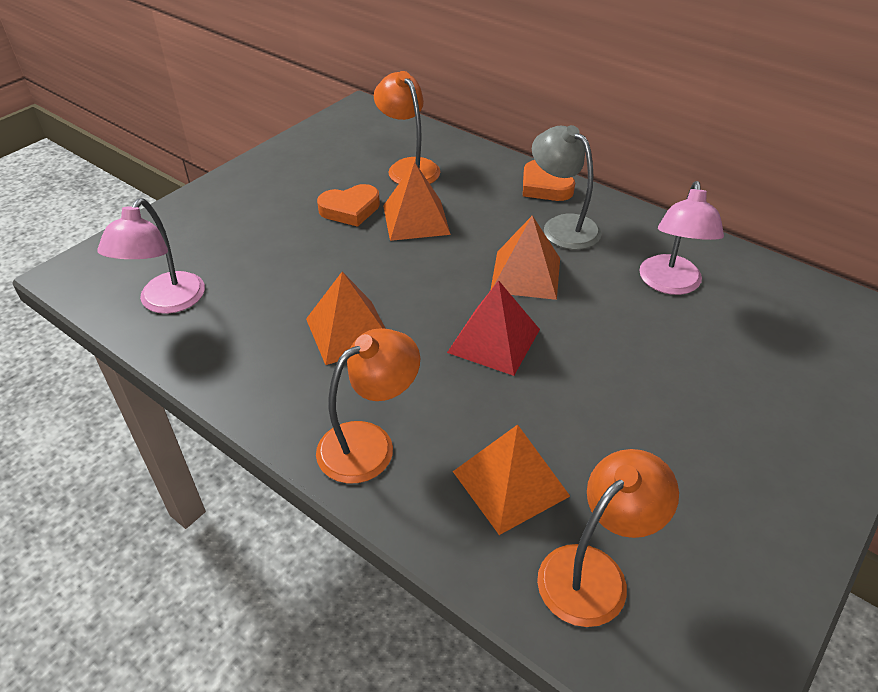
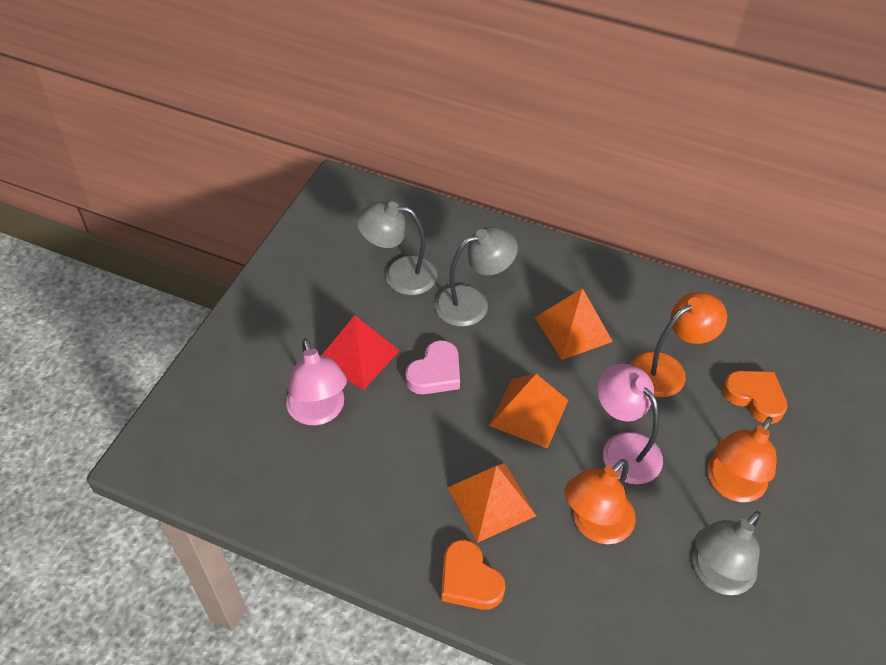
grey lamp: 1 -> 3
orange pyramid: 4 -> 3
pink heart: 0 -> 1

